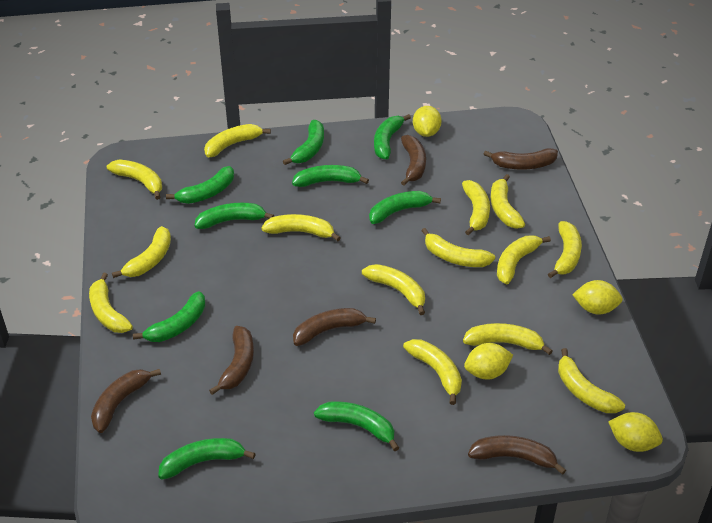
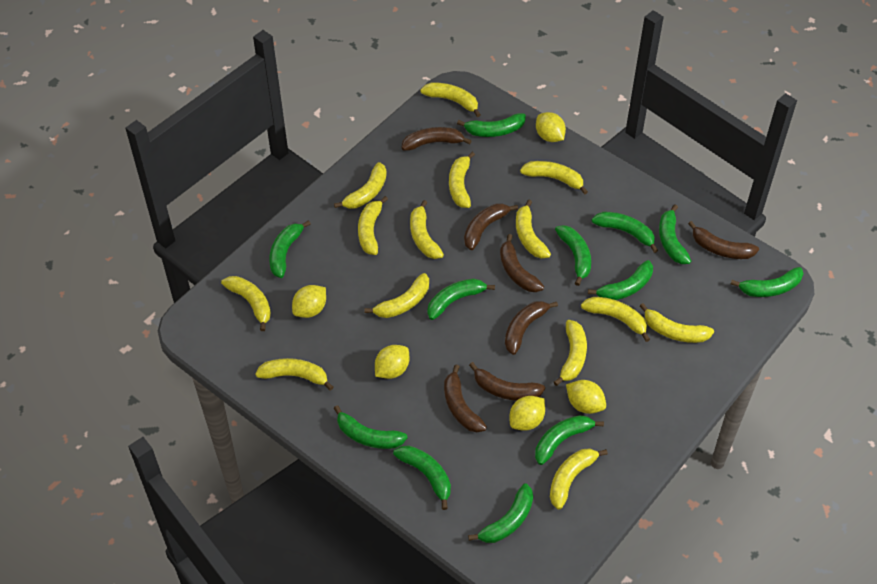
brown banana: 6 -> 7
green banana: 9 -> 12
yellow lemon: 4 -> 5

